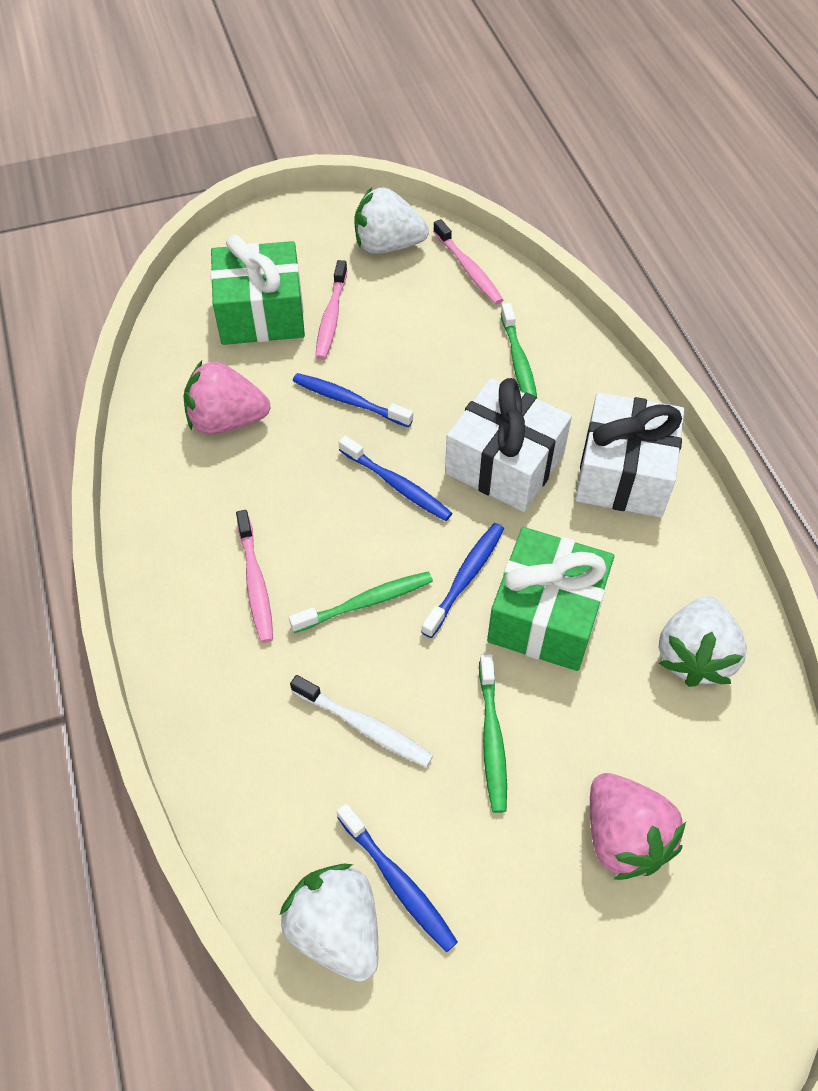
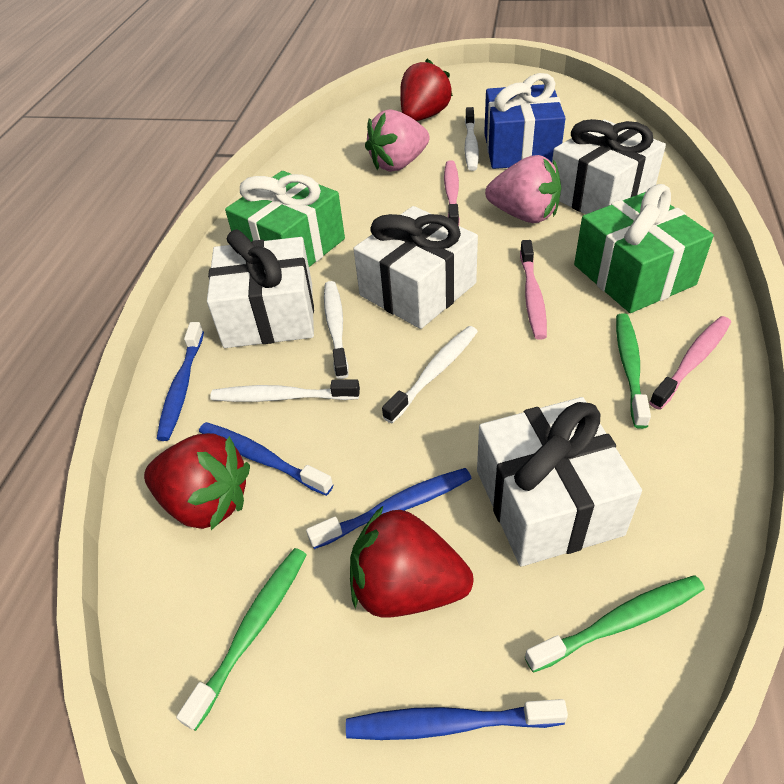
blue gift: 0 -> 1
red strawberry: 0 -> 3
white gift: 2 -> 4
white strawberry: 3 -> 0
white toothbrush: 1 -> 4

